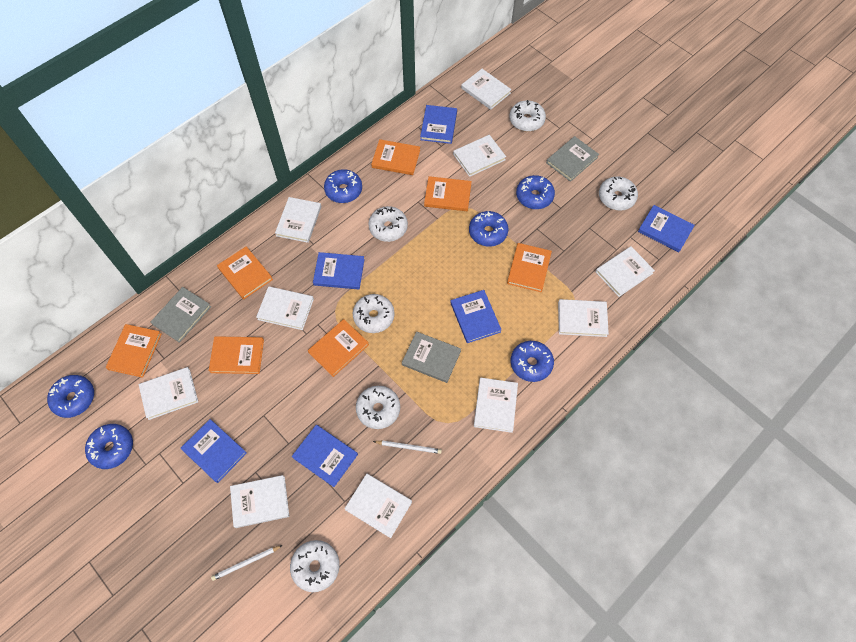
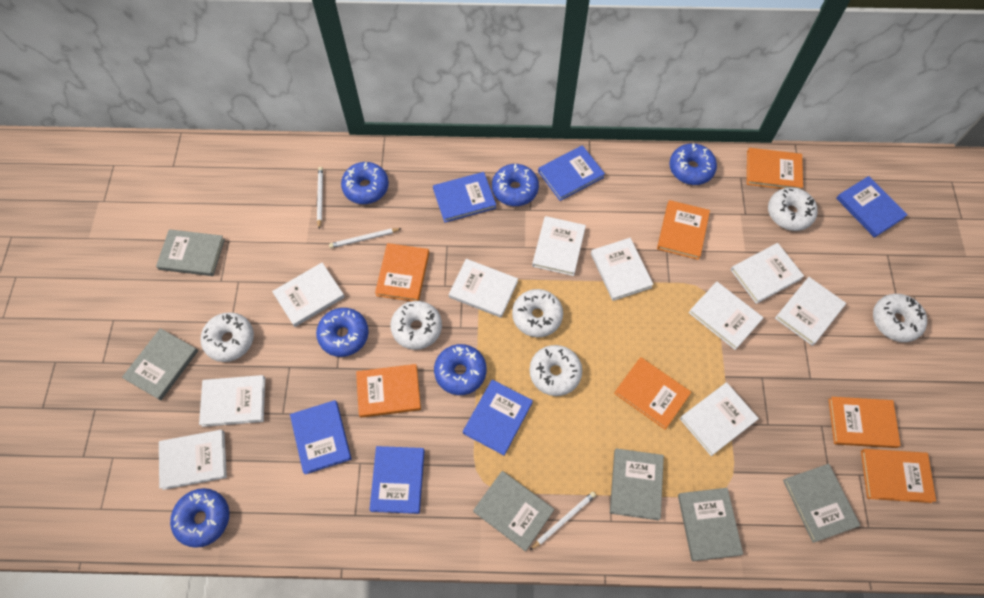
grey book: 3 -> 6
white pencil: 2 -> 3

